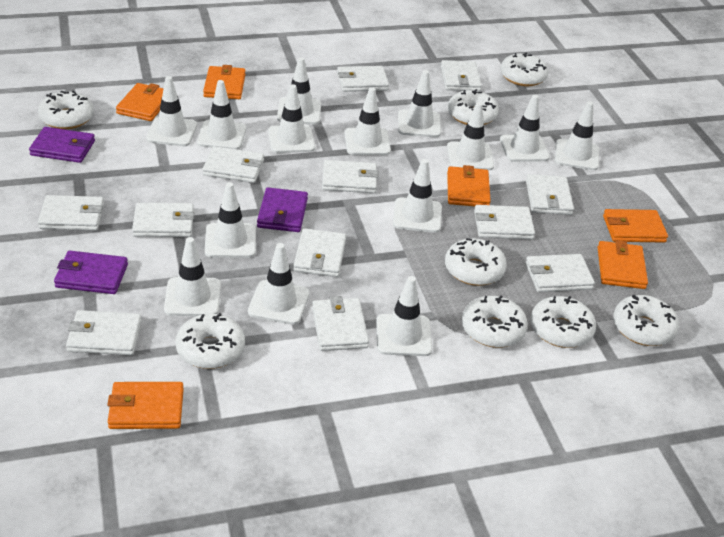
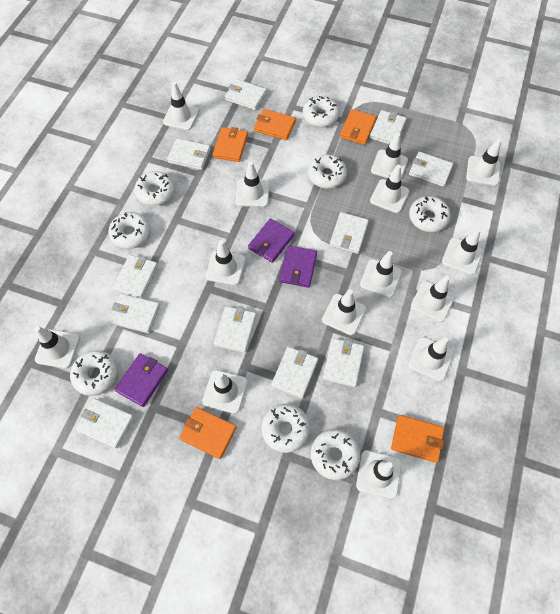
orange wallet: 6 -> 5
white wallet: 12 -> 11

